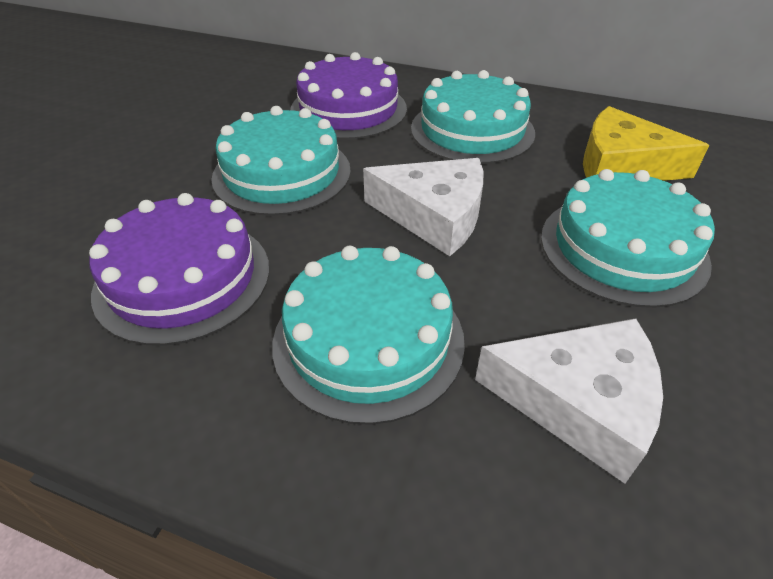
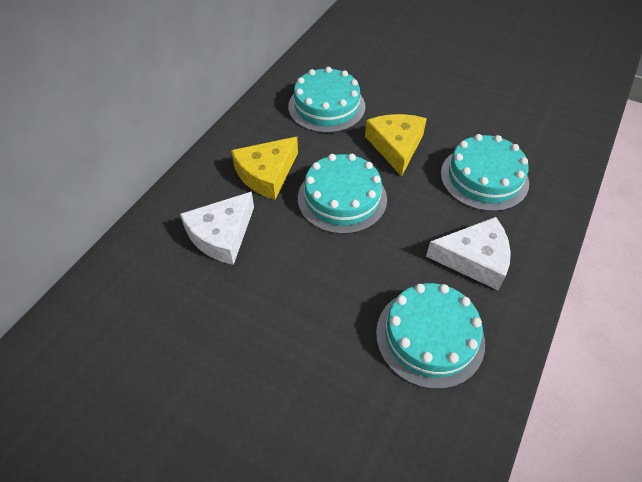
purple cake: 2 -> 0
yellow cheese: 1 -> 2

